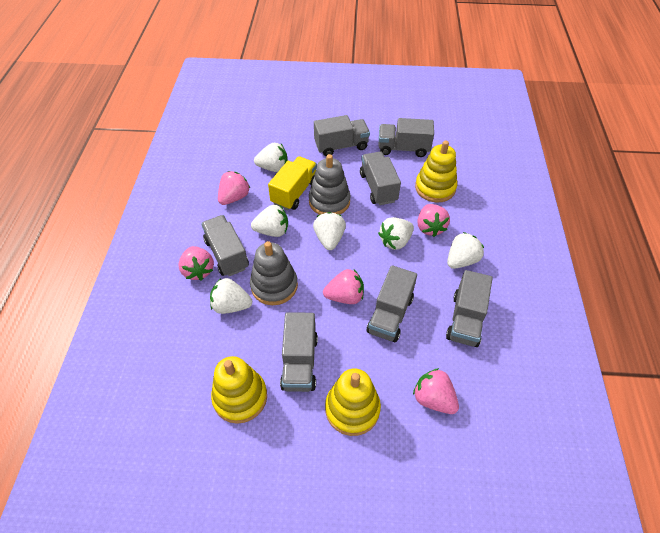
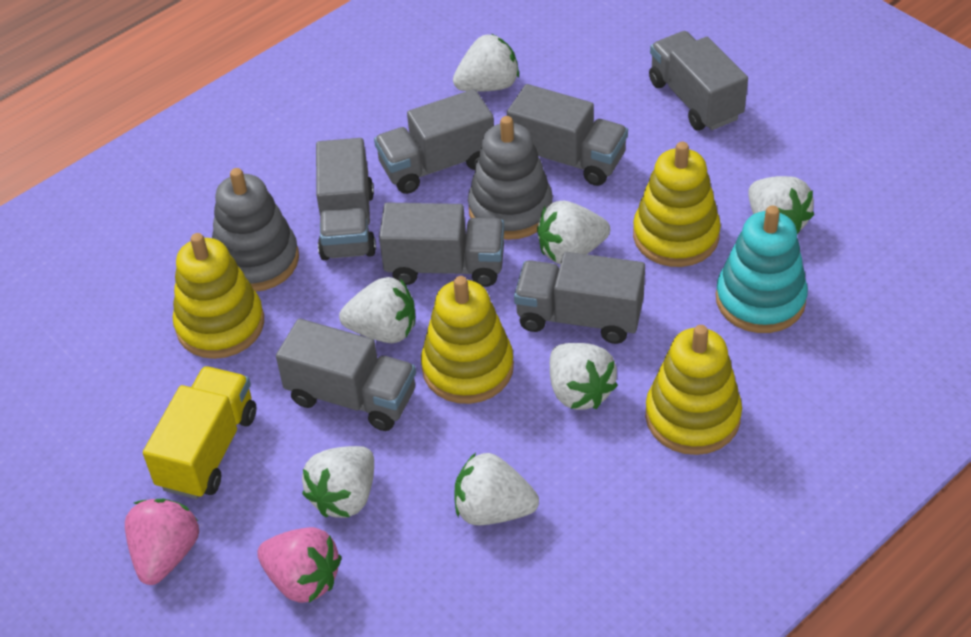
pink strawberry: 5 -> 2
turquoise stacking toy: 0 -> 1
white strawberry: 6 -> 7
yellow stacking toy: 3 -> 4

